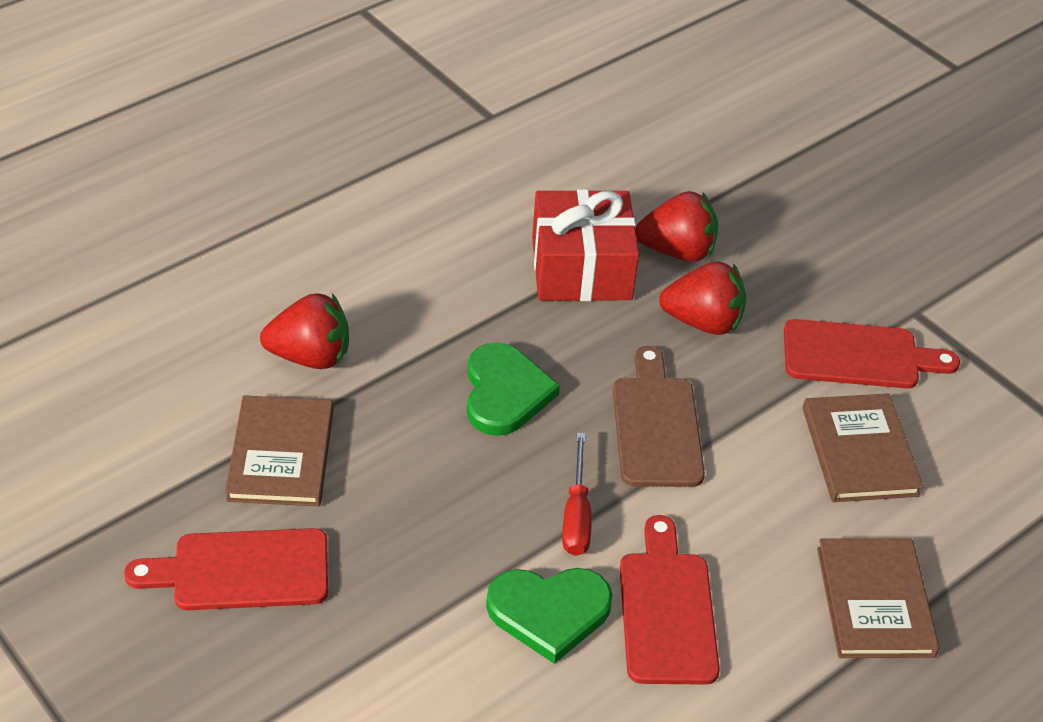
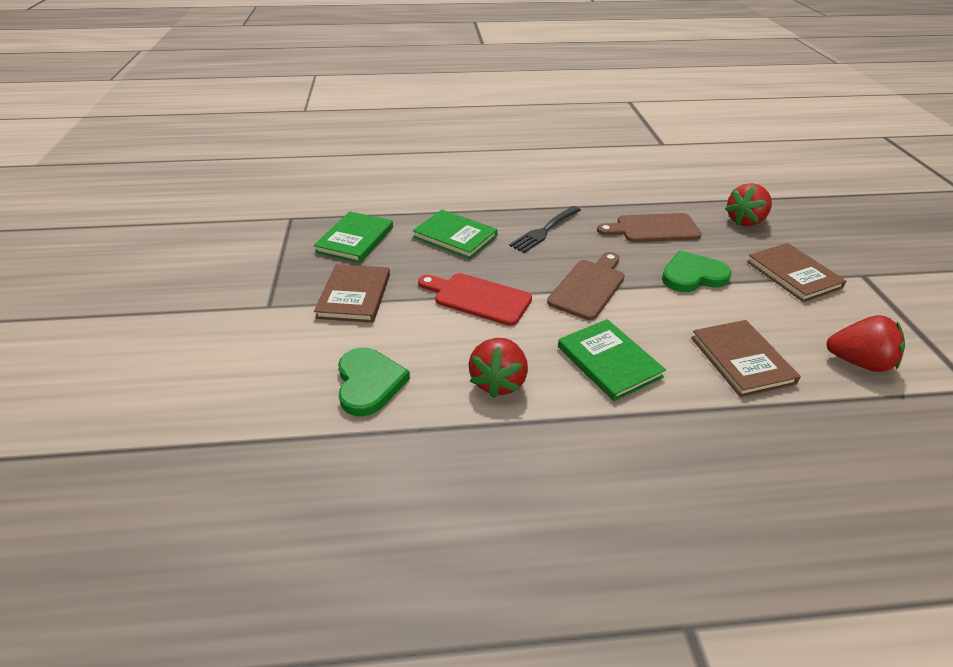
black fork: 0 -> 1
brown cutting board: 1 -> 2
green book: 0 -> 3
red cutting board: 3 -> 1
red gift: 1 -> 0
red screwdriver: 1 -> 0

